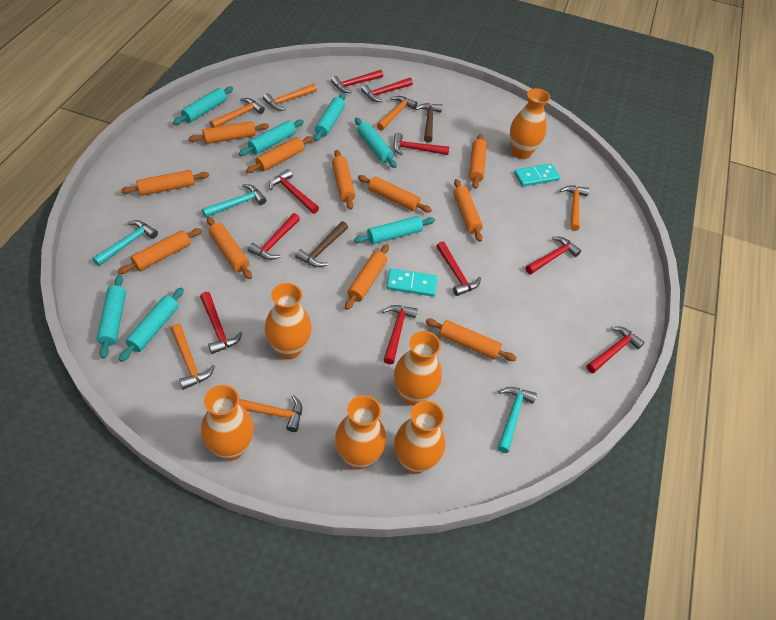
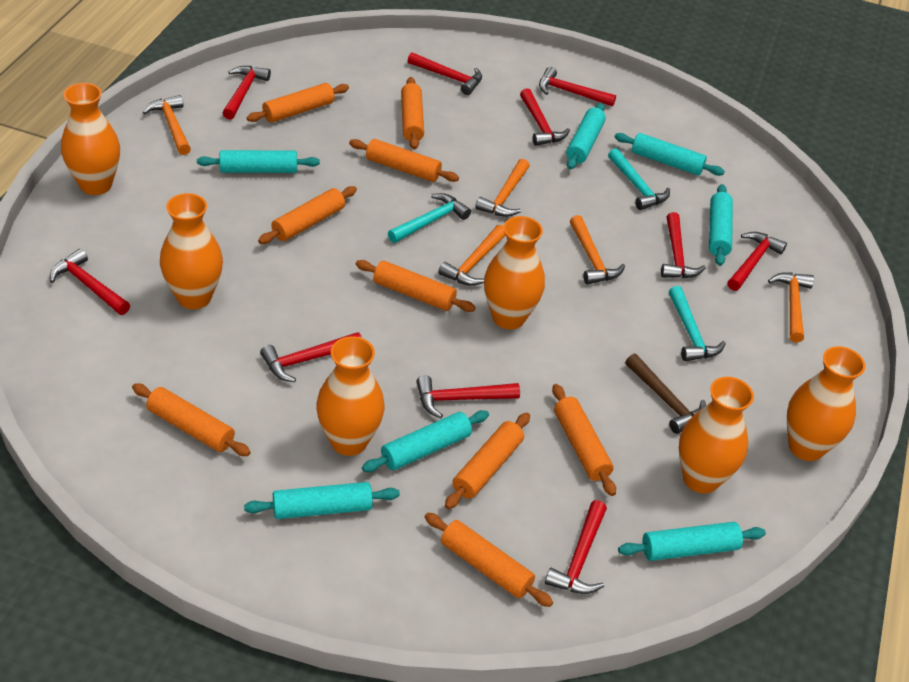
brown hammer: 2 -> 1
orange hammer: 6 -> 5
orange rolling pin: 11 -> 9
turquoise domino: 2 -> 0

